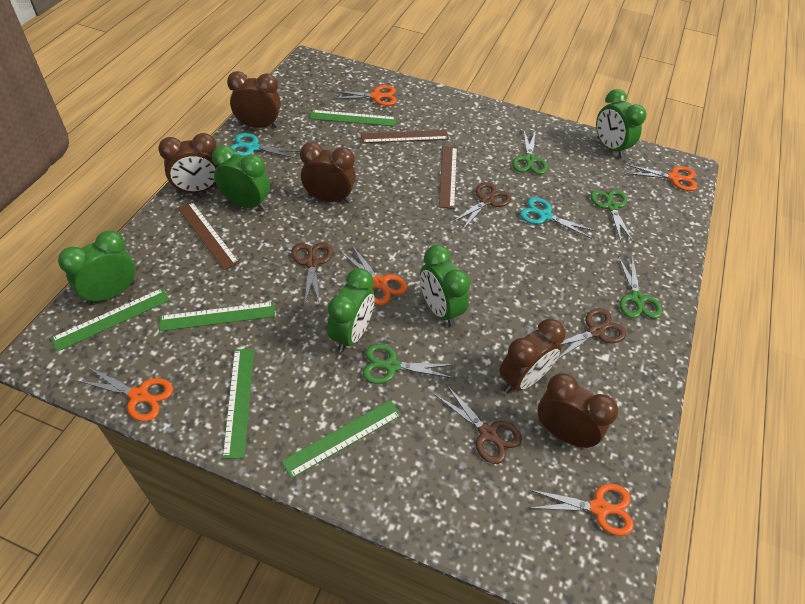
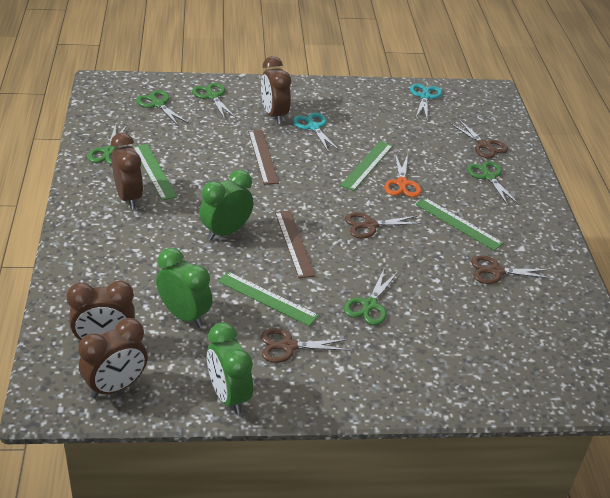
brown clock: 5 -> 4
brown ruler: 3 -> 2
green clock: 5 -> 3
green ruler: 5 -> 4
green scissors: 4 -> 5
orange scissors: 5 -> 1

